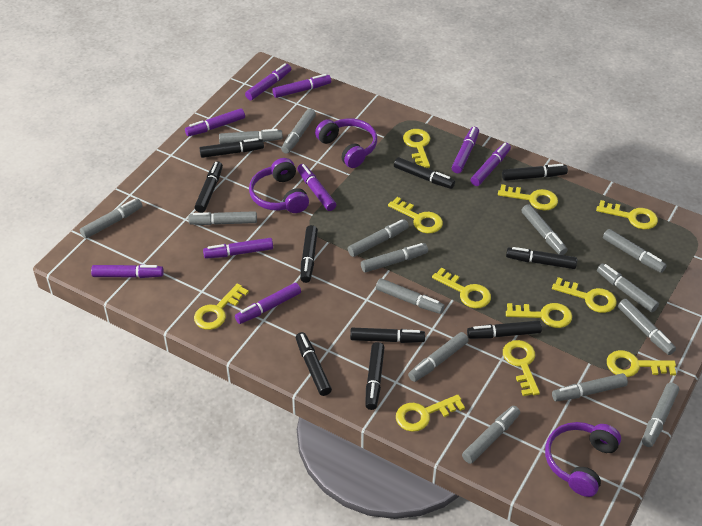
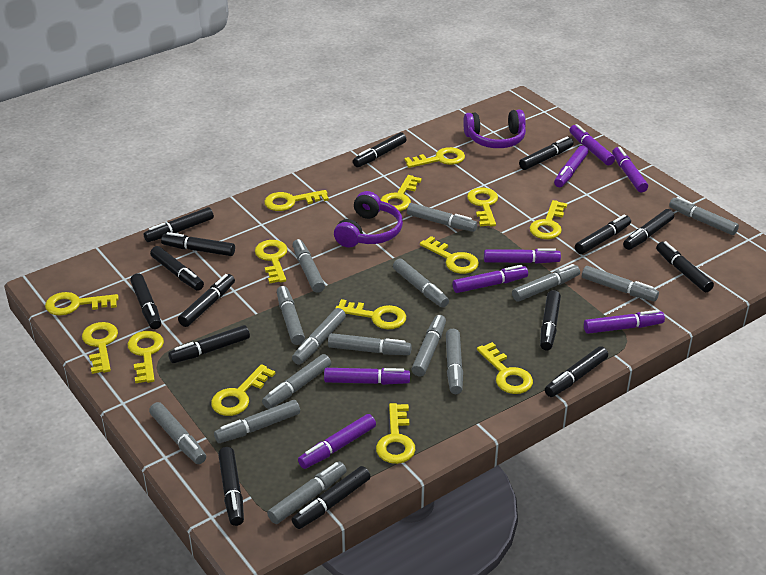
black marker: 10 -> 15
purple headphones: 3 -> 2
purple marker: 9 -> 8
yellow key: 11 -> 14

